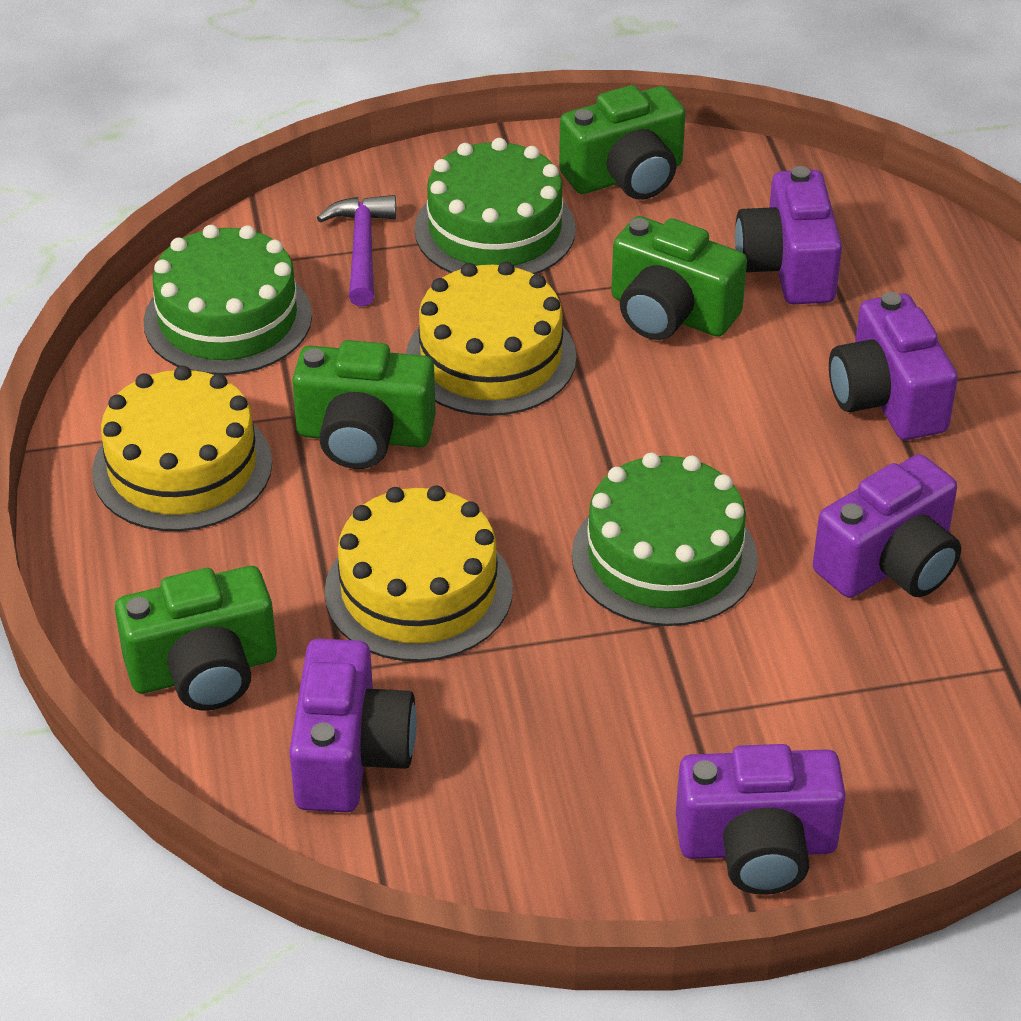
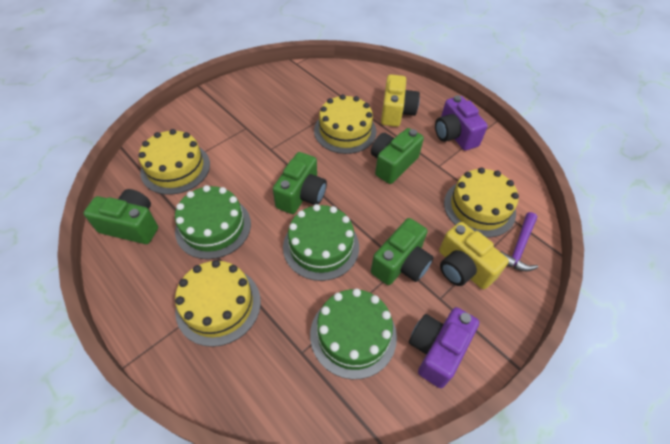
purple camera: 5 -> 2
yellow cake: 3 -> 4
yellow camera: 0 -> 2

